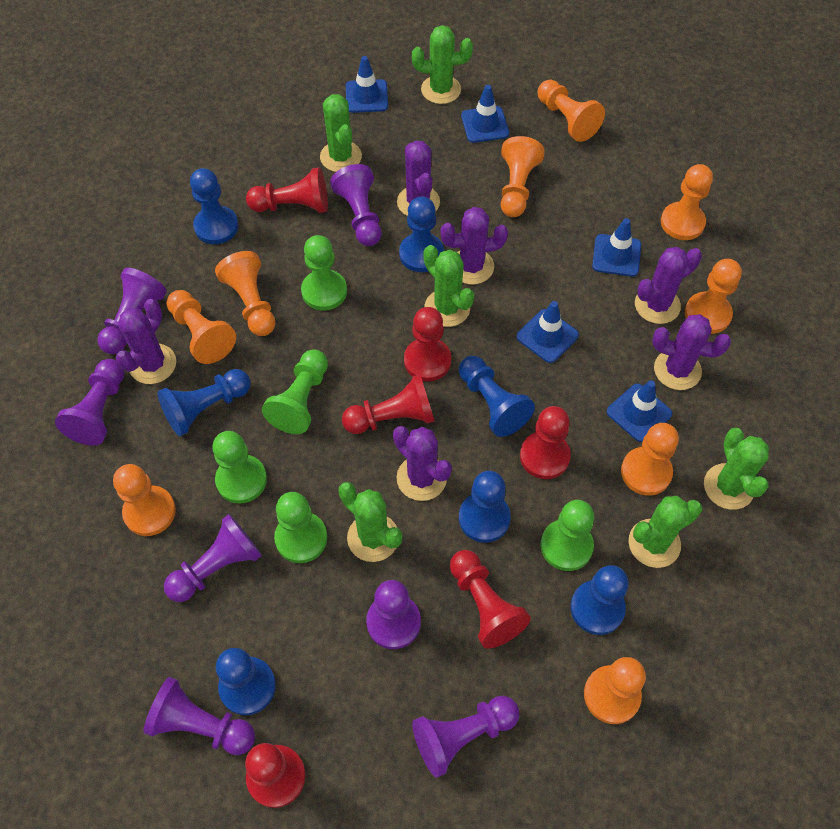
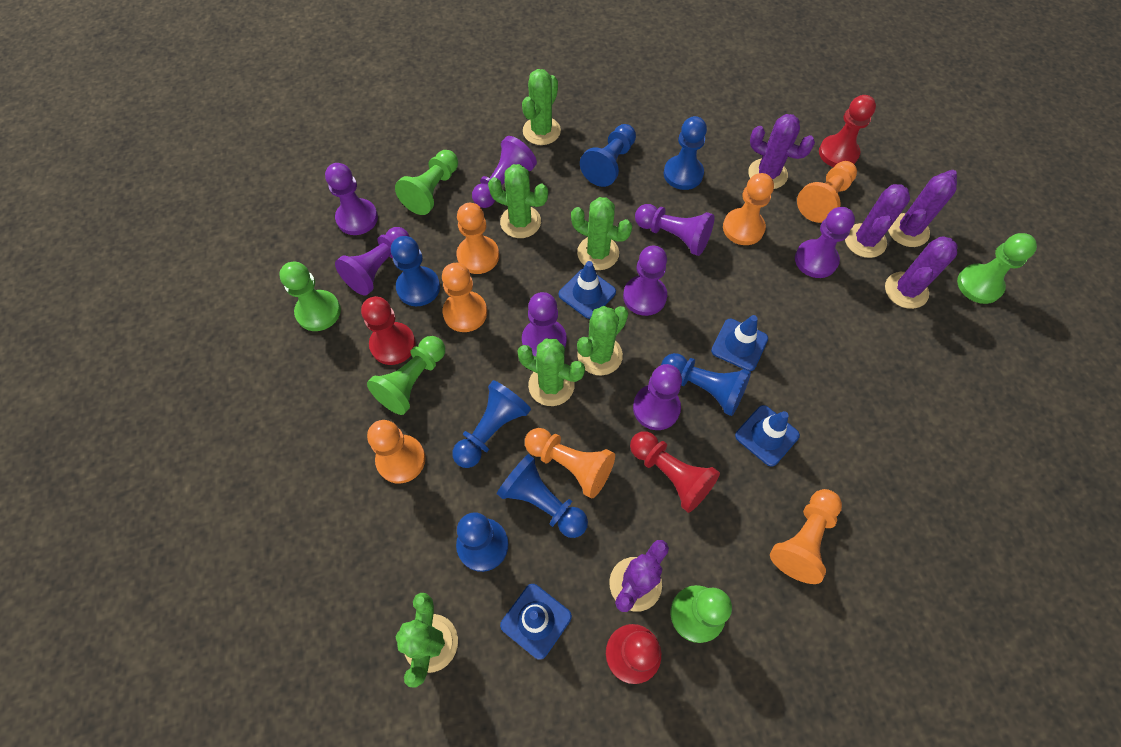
blue traffic cone: 5 -> 4
orange pawn: 9 -> 7
purple cactus: 6 -> 5
purple pawn: 7 -> 8
red pawn: 6 -> 4

